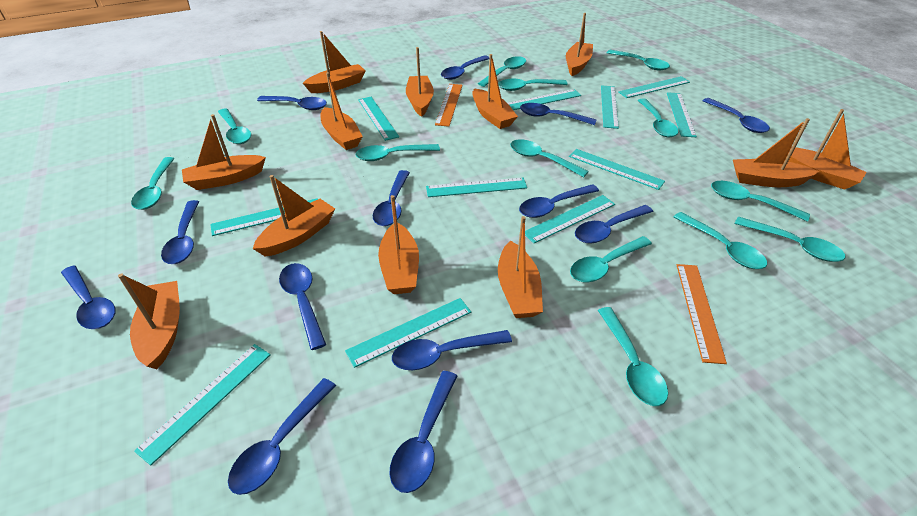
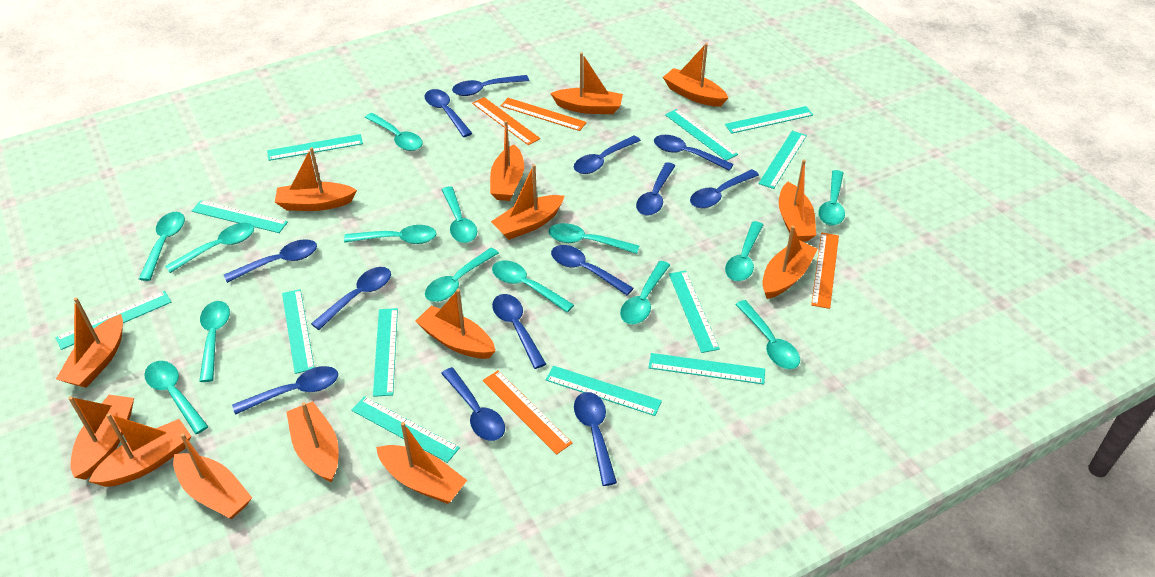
orange boat: 12 -> 14
orange ruler: 2 -> 4
turquoise ruler: 11 -> 12
turquoise spoon: 13 -> 14

